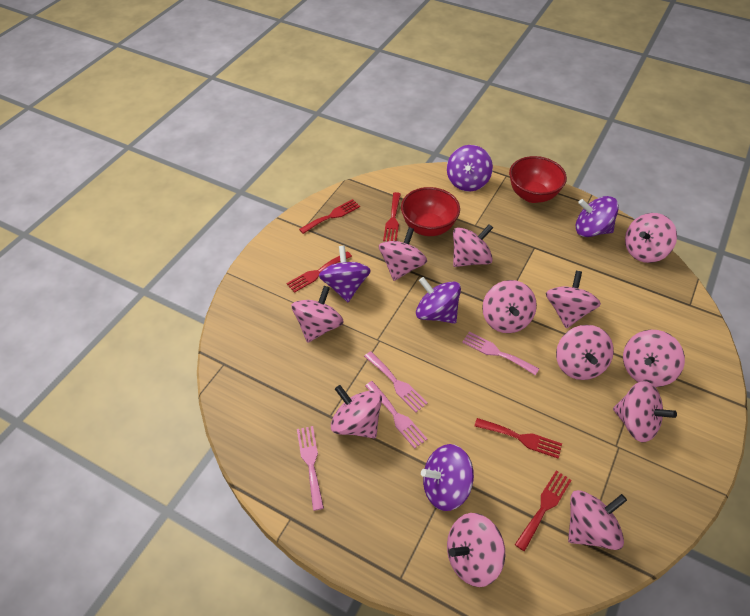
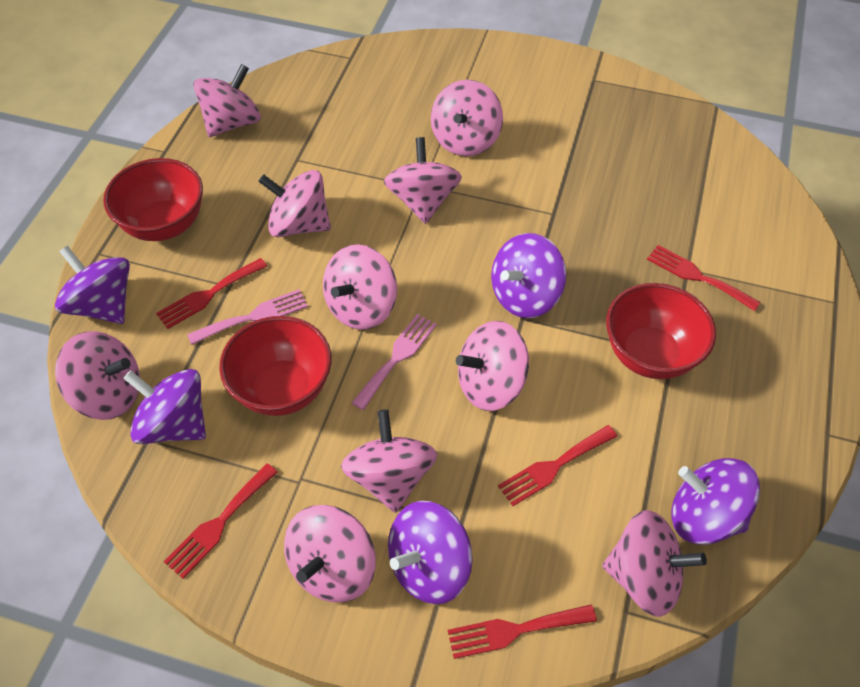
pink fork: 4 -> 2
pink spinning top: 12 -> 10
red bowl: 2 -> 3

